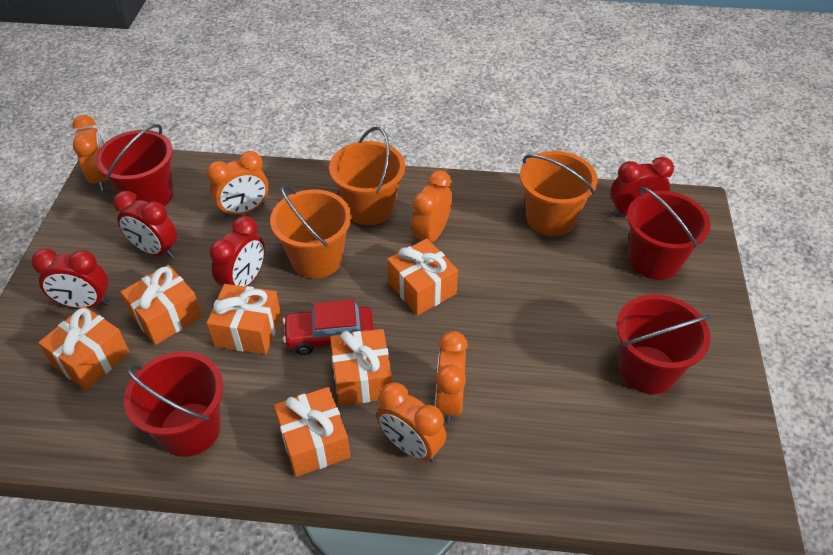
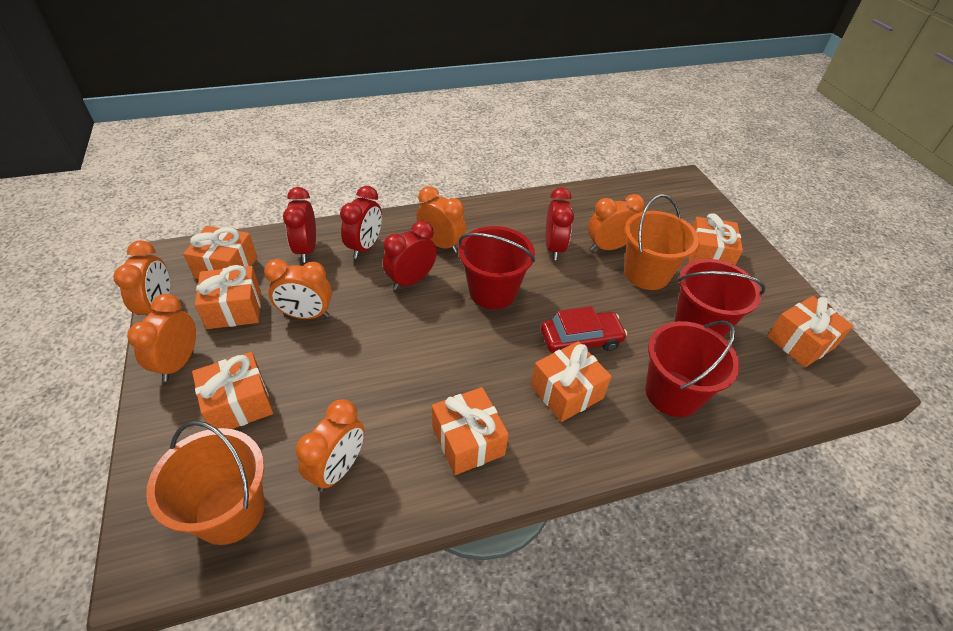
orange bucket: 3 -> 2
orange clock: 5 -> 6
orange gift: 6 -> 7
red bucket: 4 -> 3

